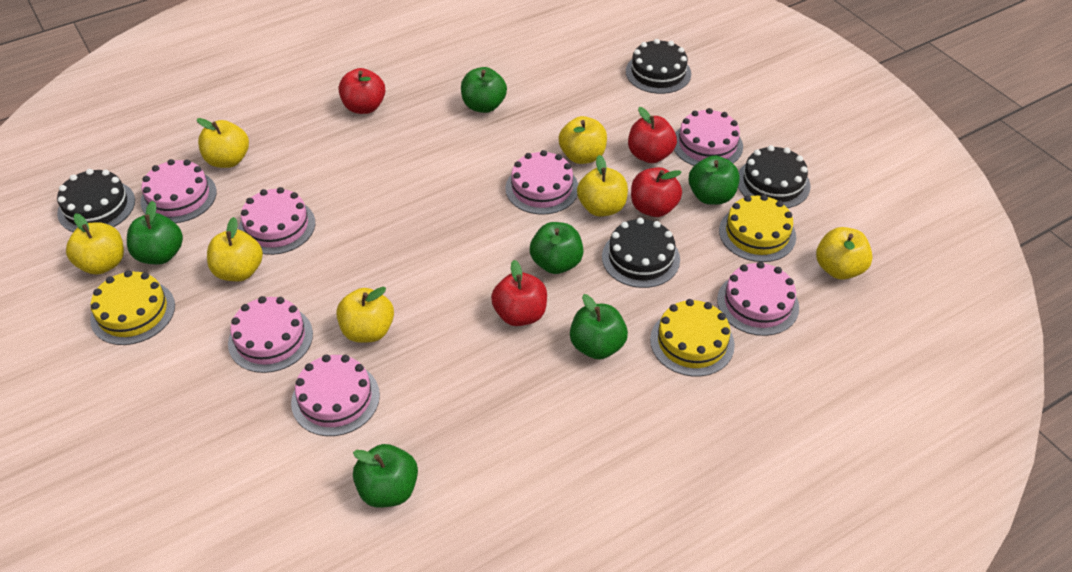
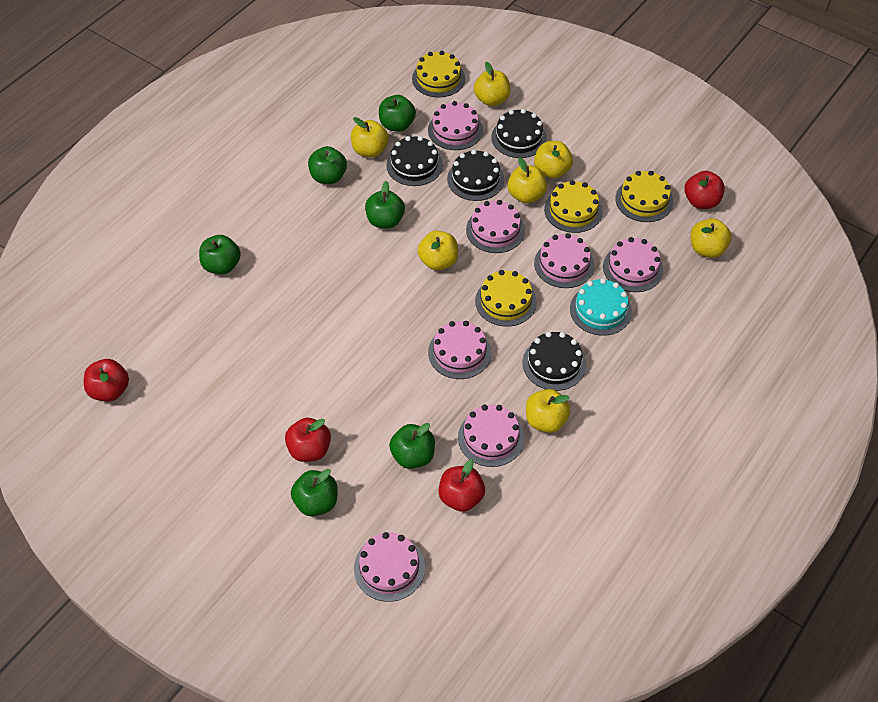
turquoise cake: 0 -> 1
yellow cake: 3 -> 4

